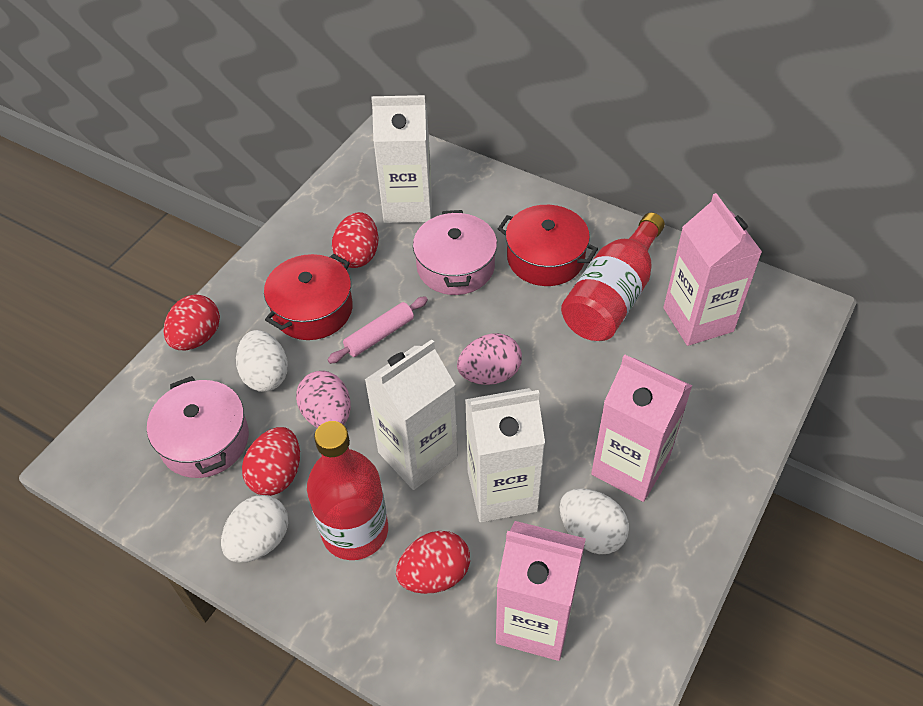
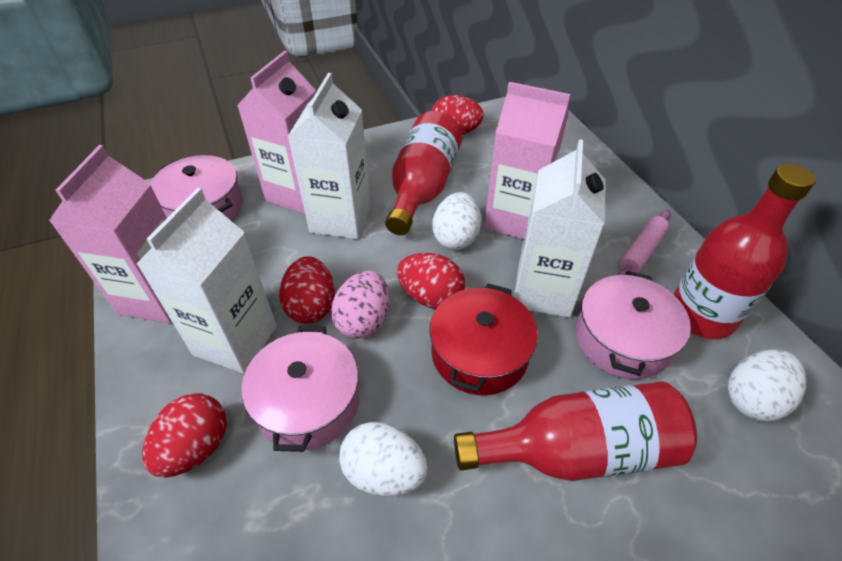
pink egg: 2 -> 1
pink pot: 2 -> 3
red bottle: 2 -> 3
red pot: 2 -> 1

